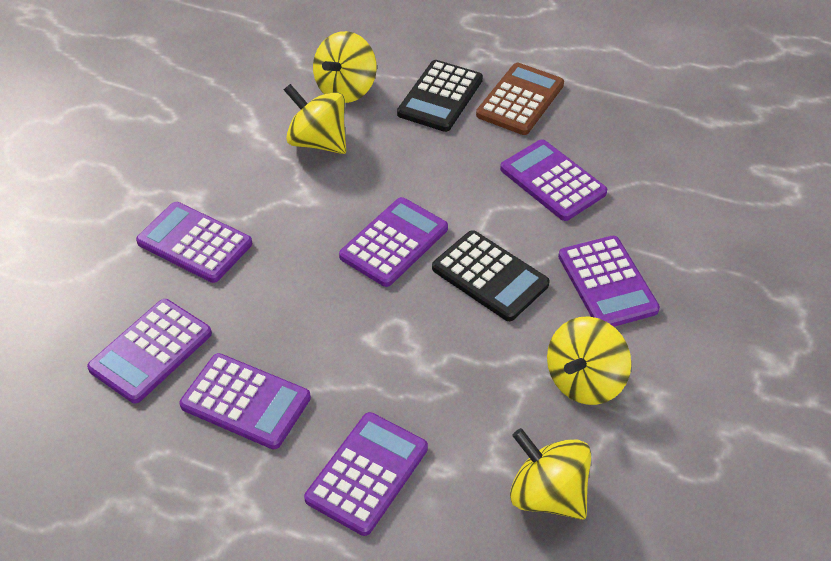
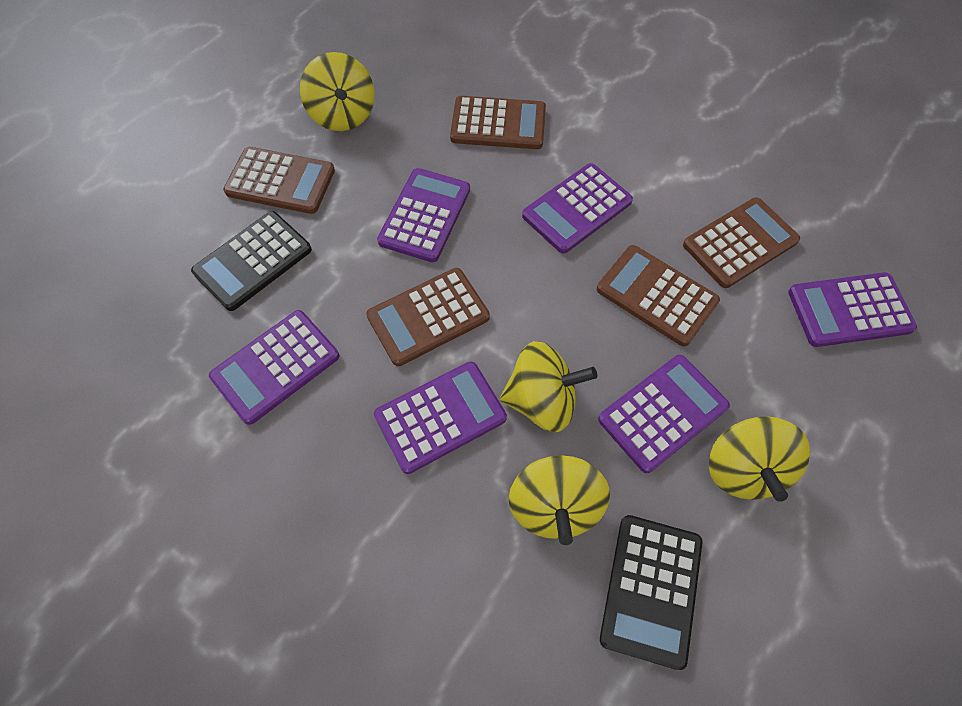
brown calculator: 1 -> 5
purple calculator: 7 -> 6

